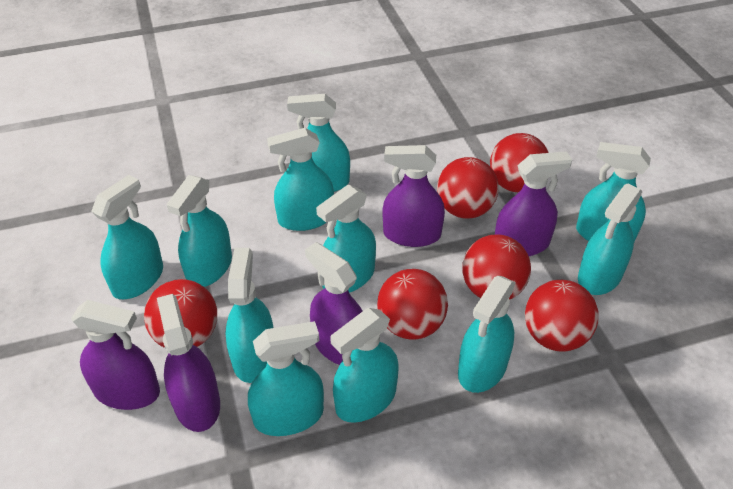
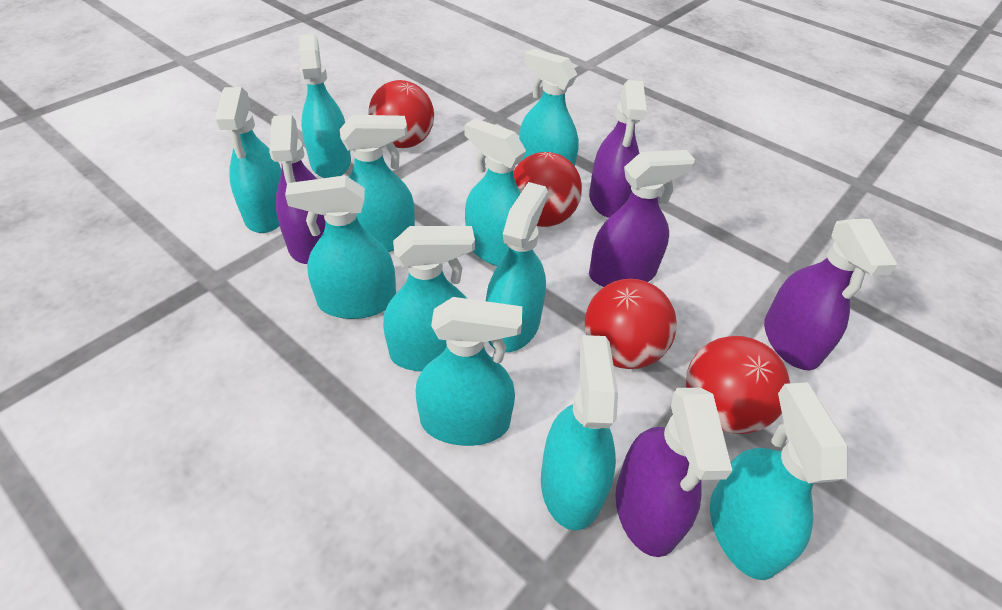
red ball: 6 -> 4

